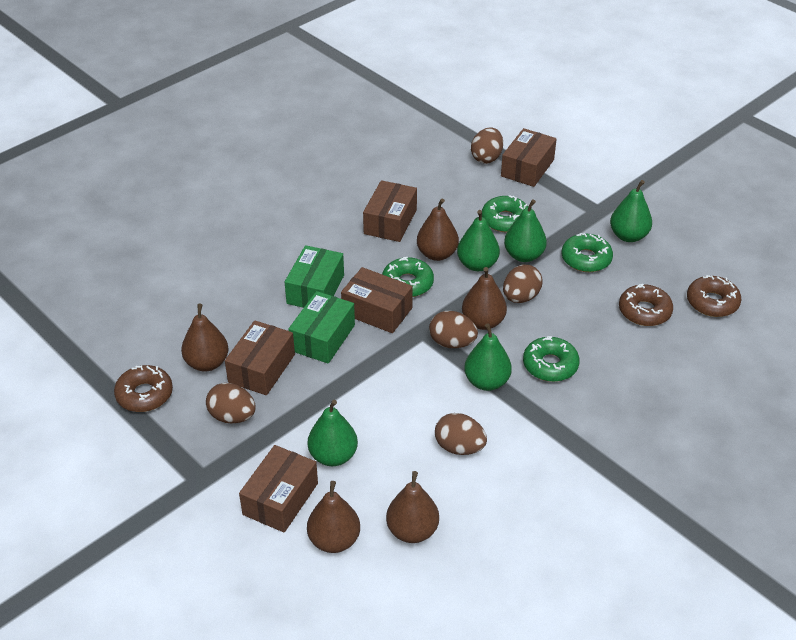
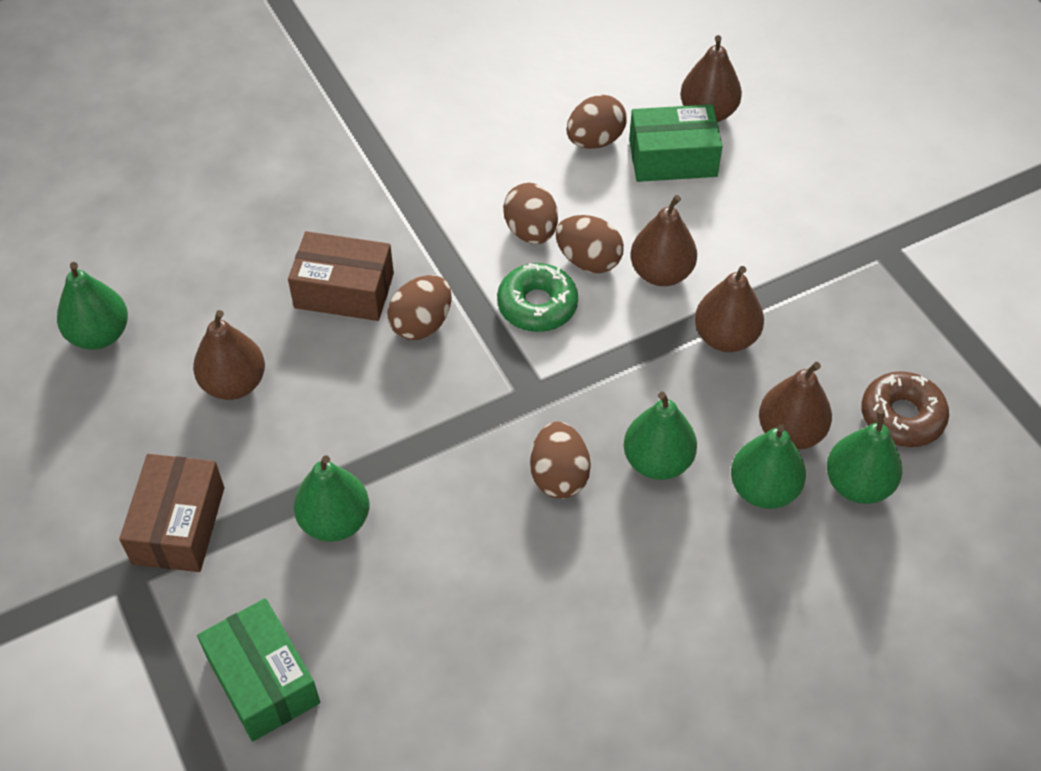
brown box: 5 -> 2
brown donut: 3 -> 1
green donut: 4 -> 1

